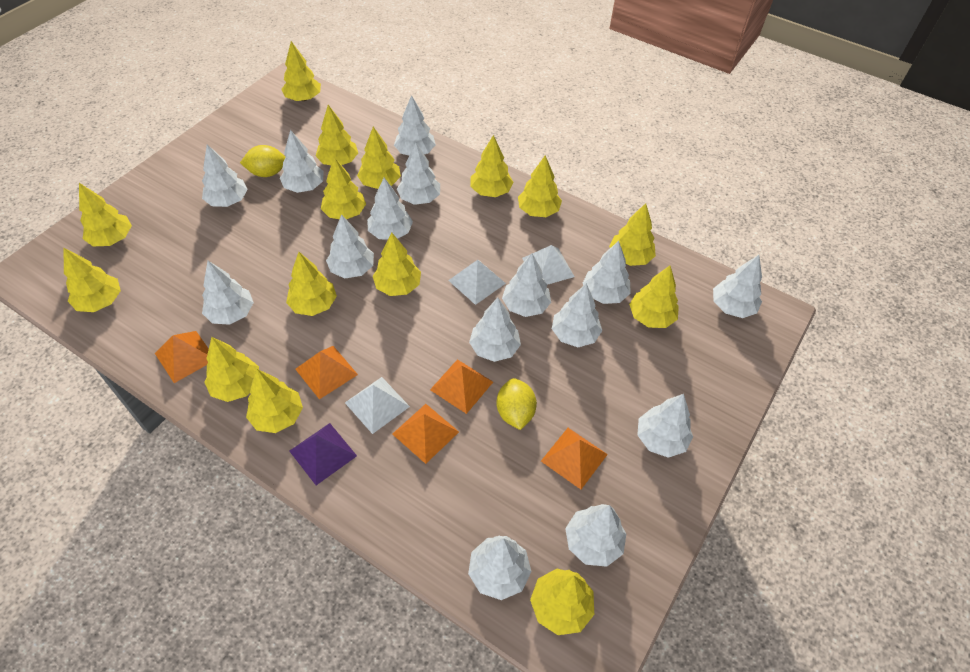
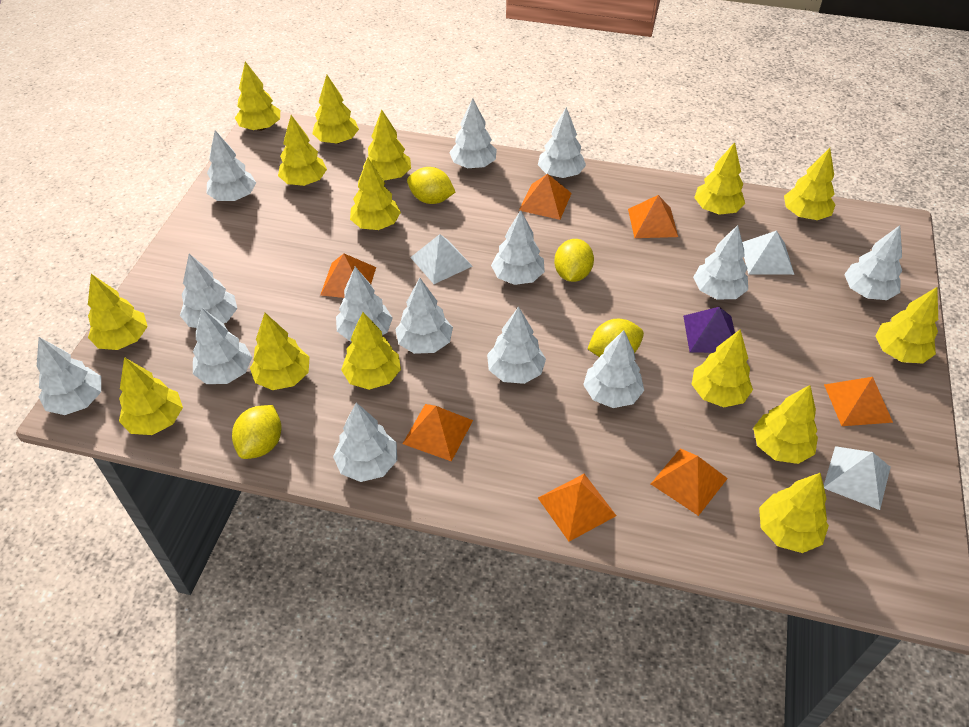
orange pyramid: 5 -> 7
white tree: 15 -> 14
yellow lemon: 2 -> 4

